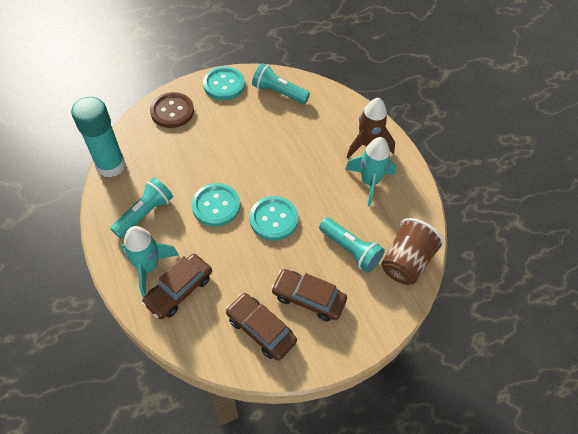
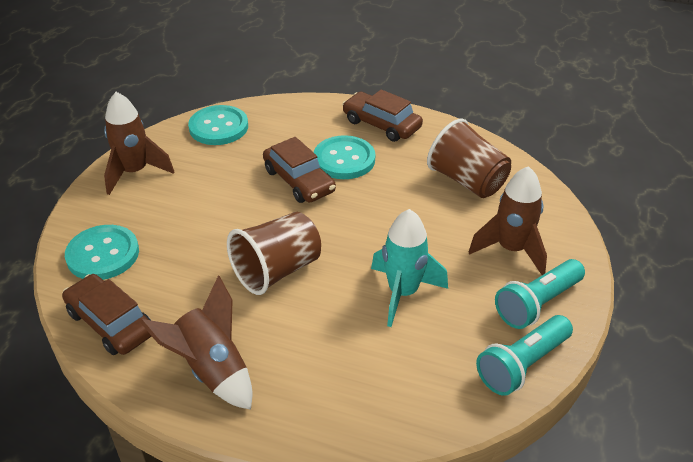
brown button: 1 -> 0
brown cup: 1 -> 2
brown rocket: 1 -> 3
turquoise flashlight: 3 -> 2
turquoise glue stick: 1 -> 0
turquoise rocket: 2 -> 1

